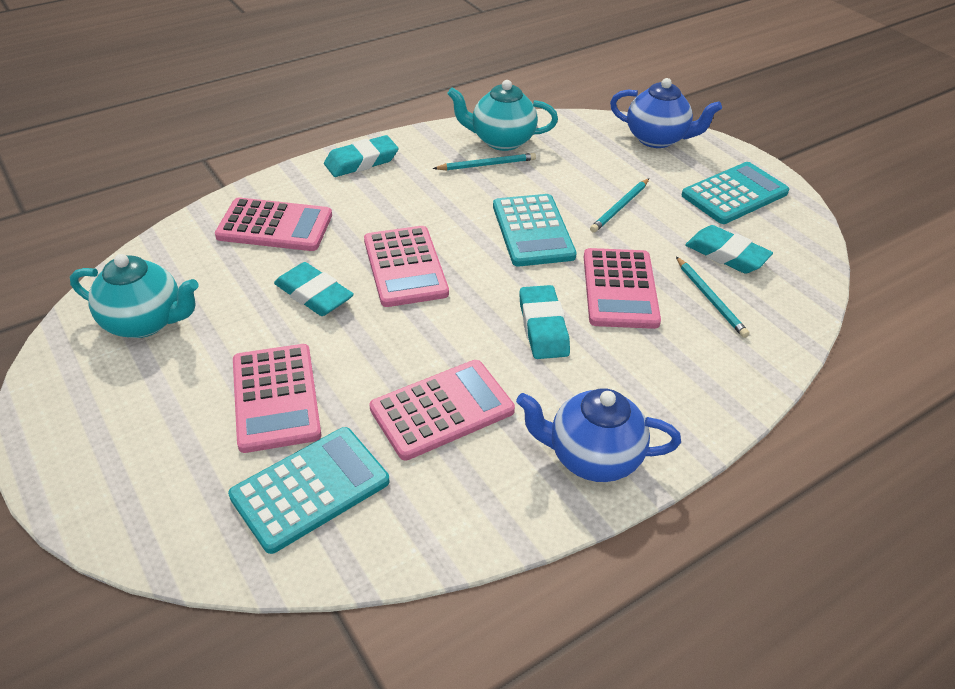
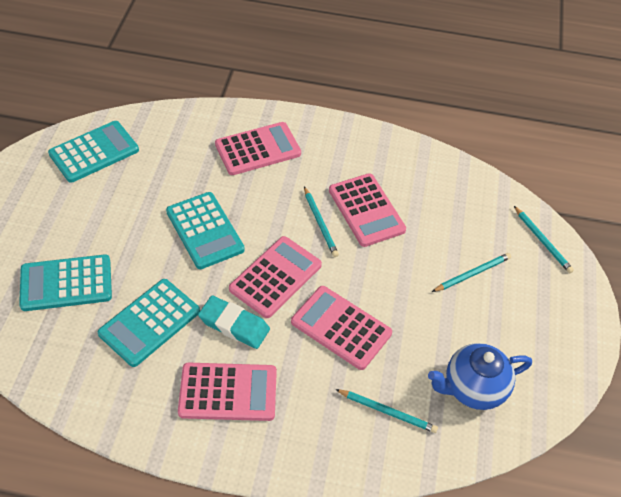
blue teapot: 2 -> 1
turquoise calculator: 3 -> 4
turquoise eraser: 4 -> 1
turquoise pencil: 3 -> 4
turquoise teapot: 2 -> 0

